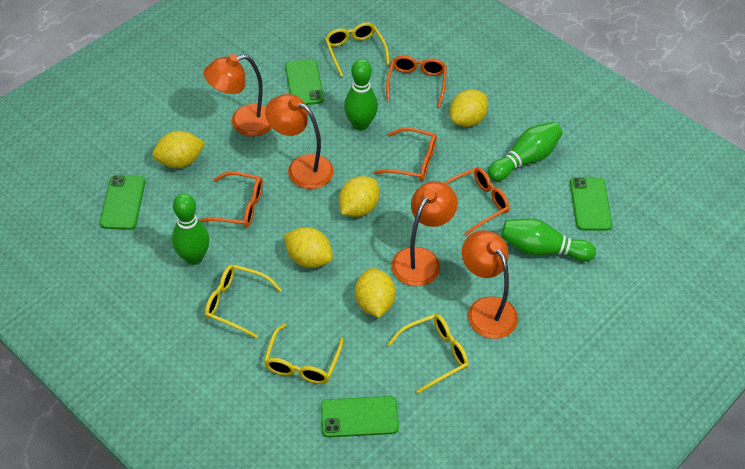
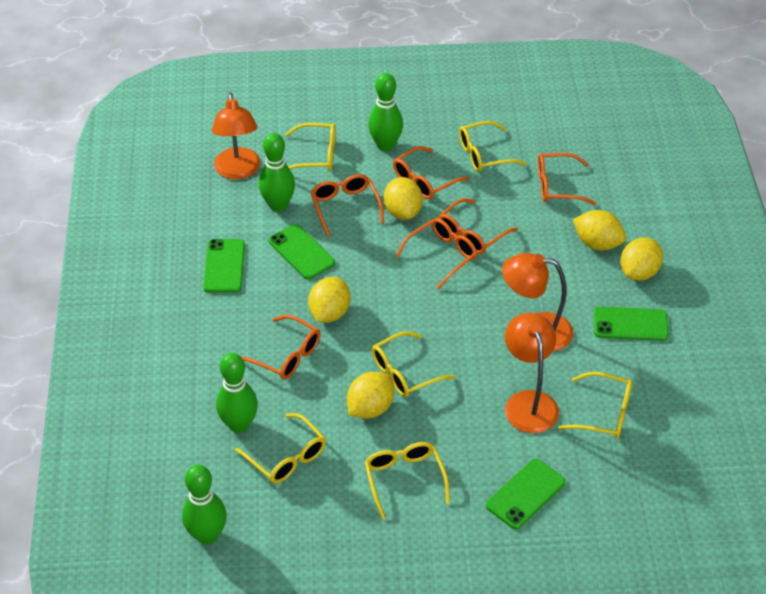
orange glasses: 4 -> 6
orange lamp: 4 -> 3
yellow glasses: 4 -> 6

